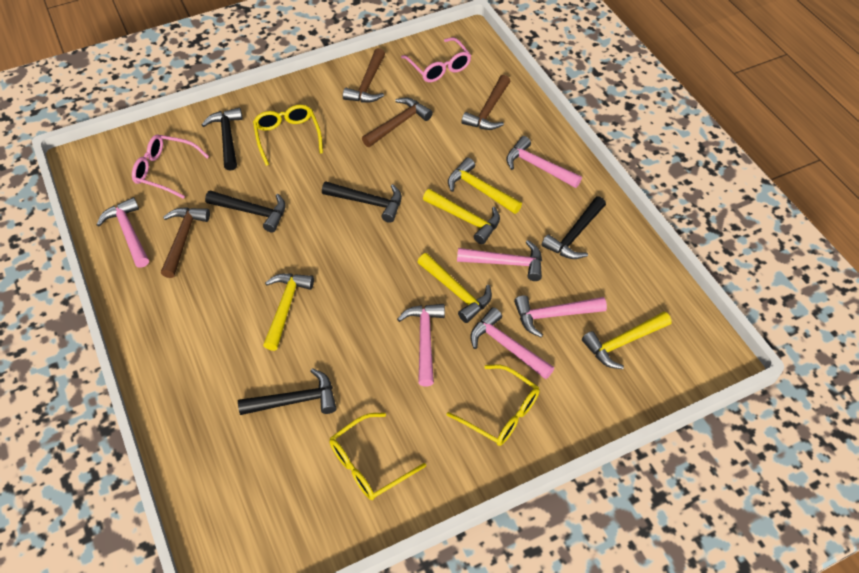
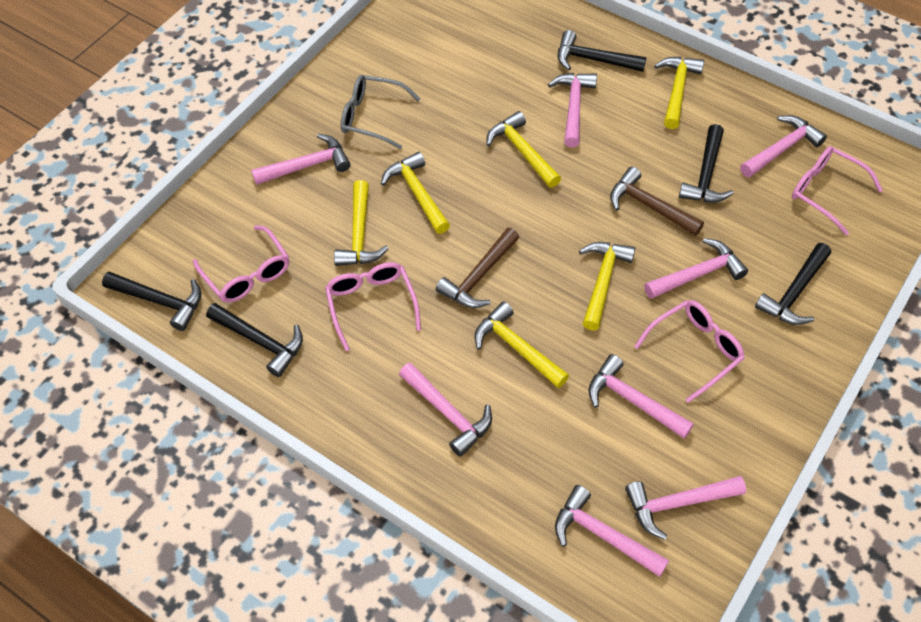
brown hammer: 4 -> 2
grey glasses: 0 -> 1
pink glasses: 2 -> 4
pink hammer: 6 -> 8
yellow glasses: 3 -> 0
yellow hammer: 5 -> 6

